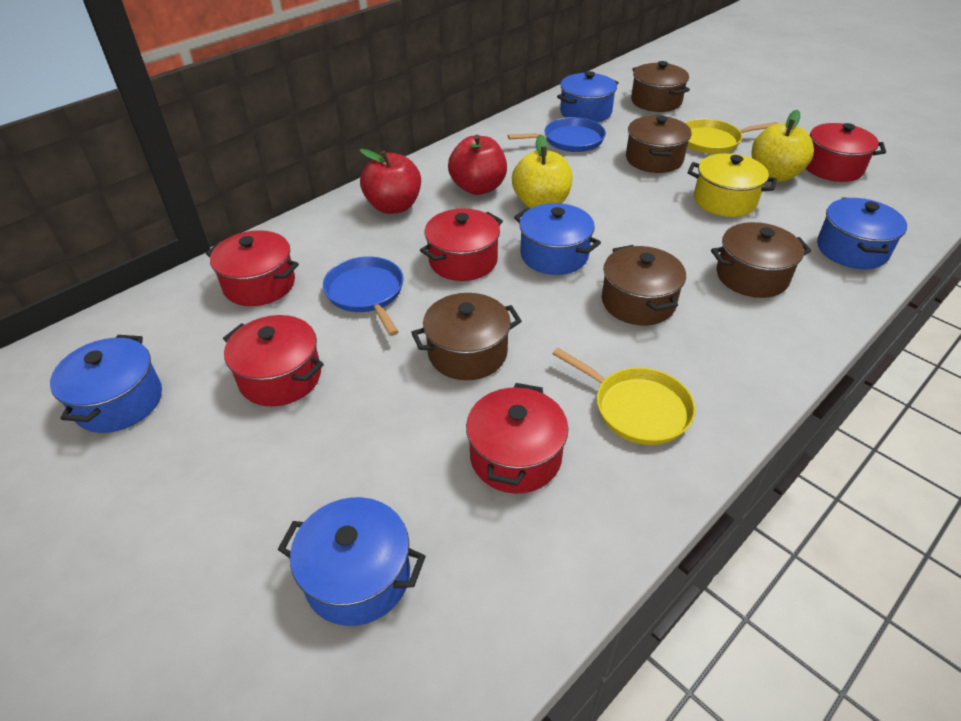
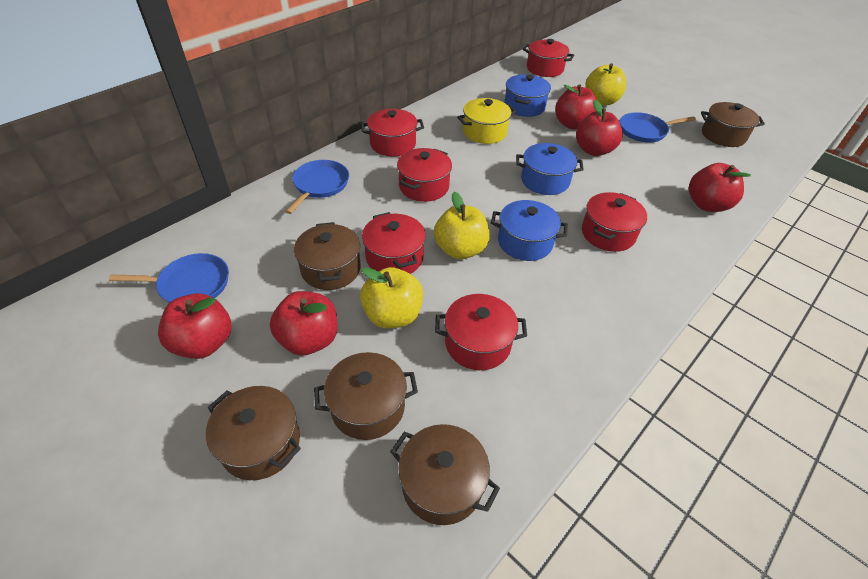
blue pan: 2 -> 3
blue pot: 5 -> 3
red apple: 2 -> 5
red pot: 5 -> 6
yellow apple: 2 -> 3
yellow pan: 2 -> 0

